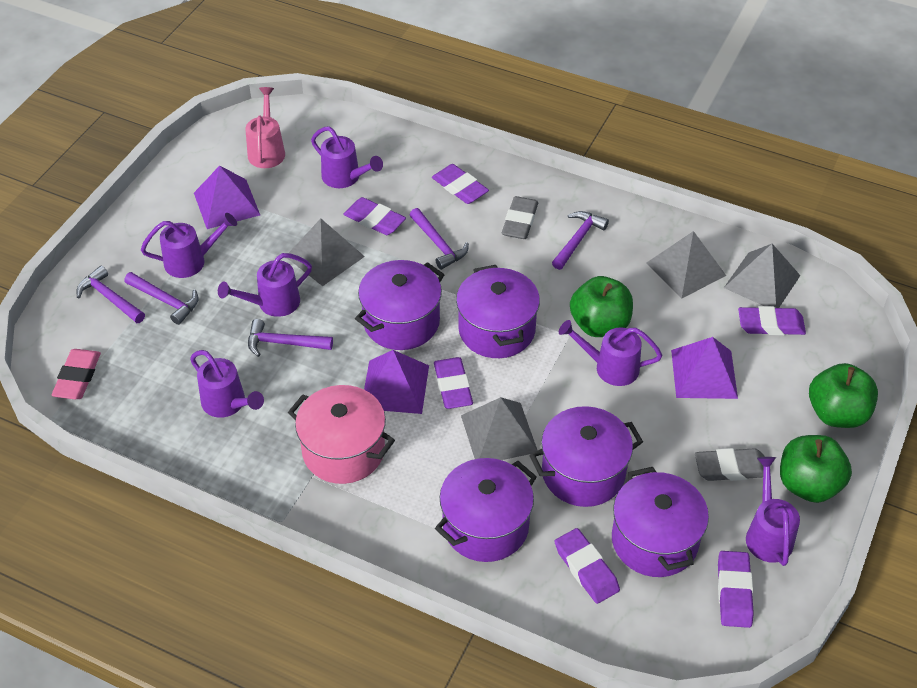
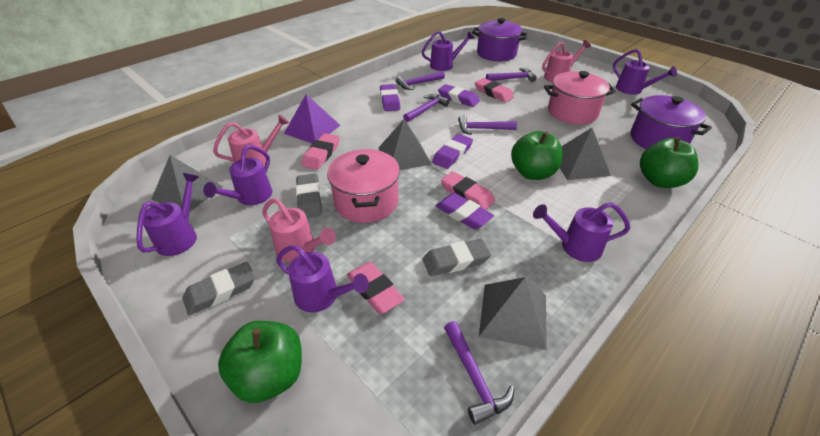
grey eraser: 2 -> 3
pink eraser: 1 -> 4
pink pot: 1 -> 2
pink watering can: 1 -> 3
purple eraser: 6 -> 4
purple pot: 5 -> 2
purple pyramid: 3 -> 1

